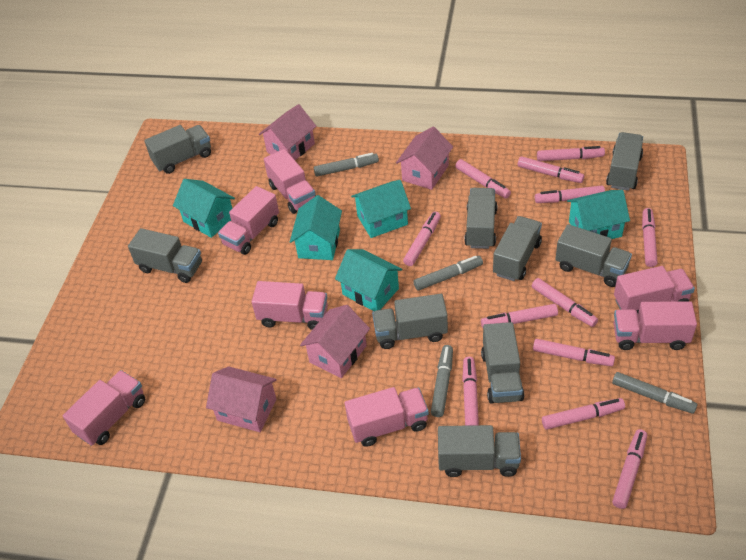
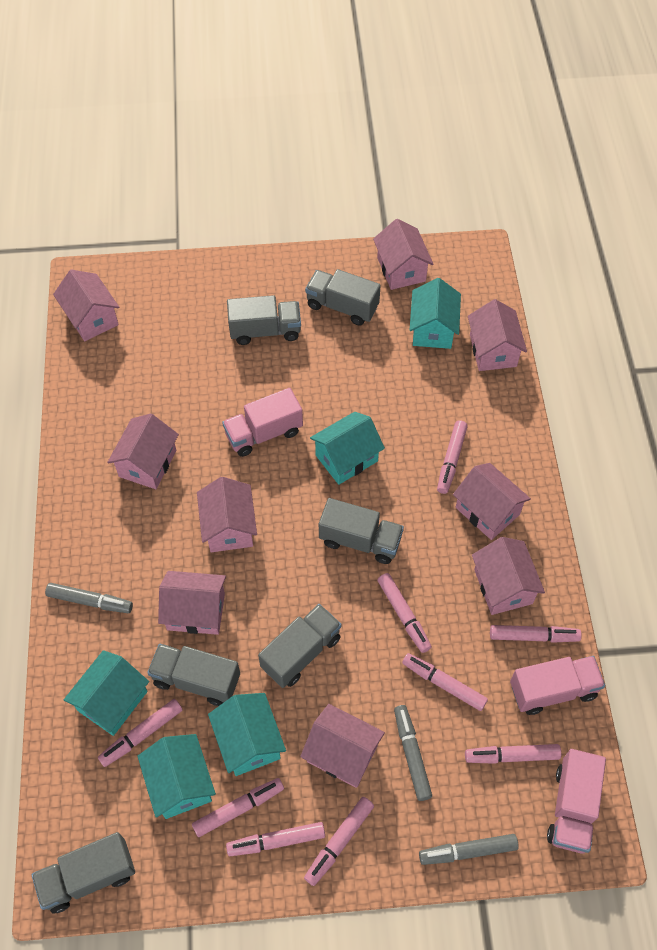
grey marker: 4 -> 3
grey truck: 9 -> 6
pink house: 4 -> 9
pink marker: 12 -> 9
pink truck: 7 -> 3

